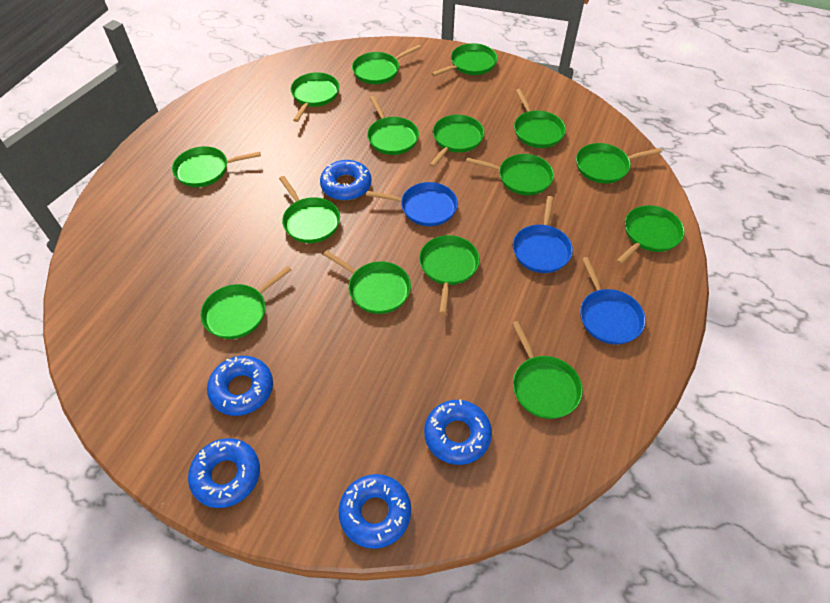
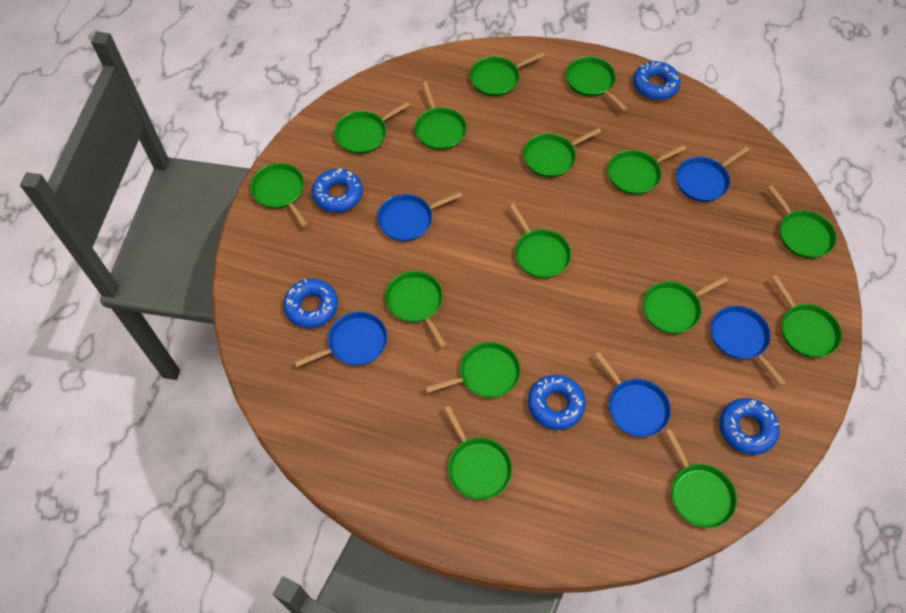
blue pan: 3 -> 5

